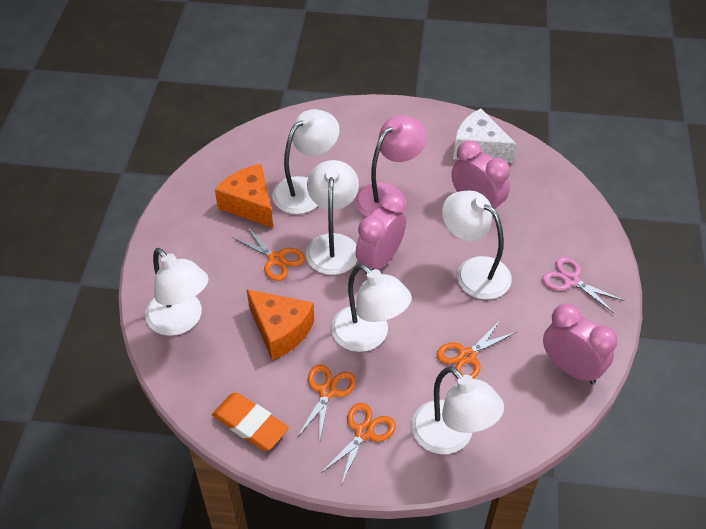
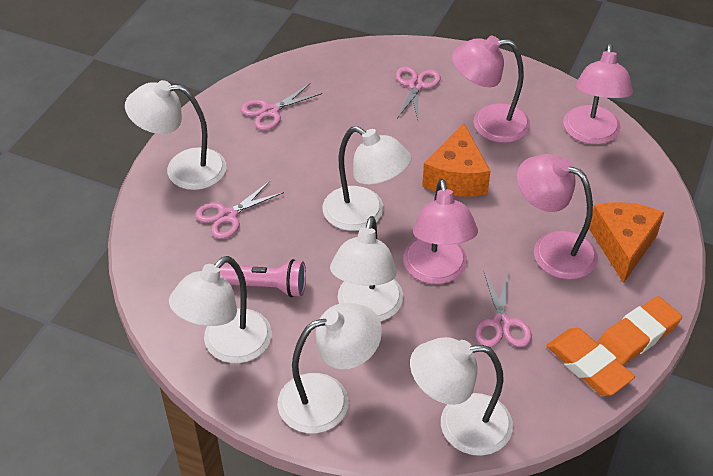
orange eraser: 1 -> 2
orange scissors: 4 -> 0
pink clock: 3 -> 0
pink flashlight: 0 -> 1
pink lamp: 1 -> 4
pink scissors: 1 -> 4
white cheese: 1 -> 0

